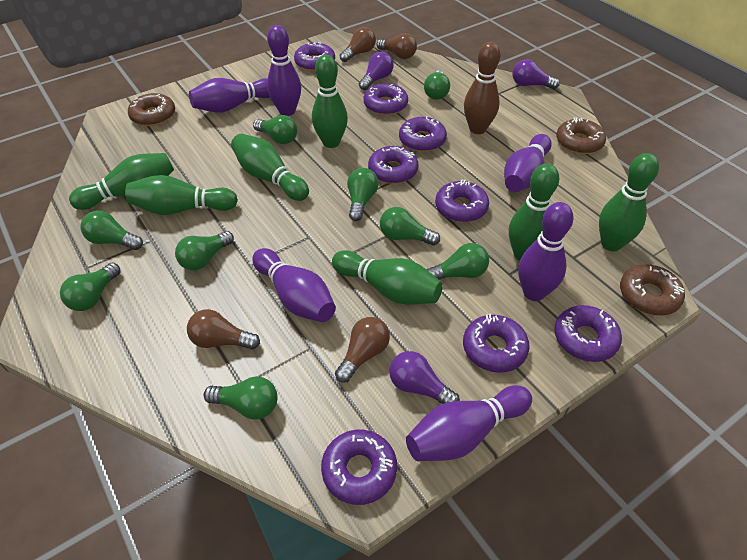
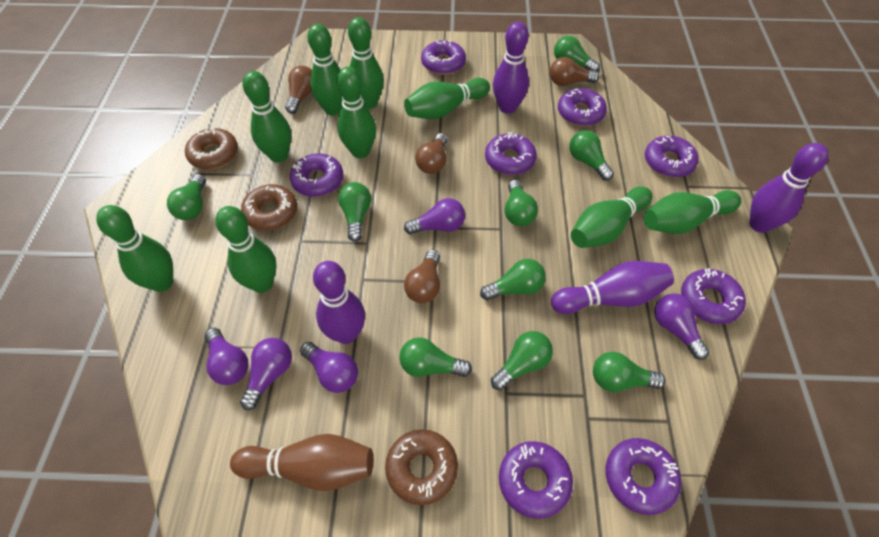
green bowling pin: 7 -> 9
purple bowling pin: 6 -> 4
purple light bulb: 3 -> 5

